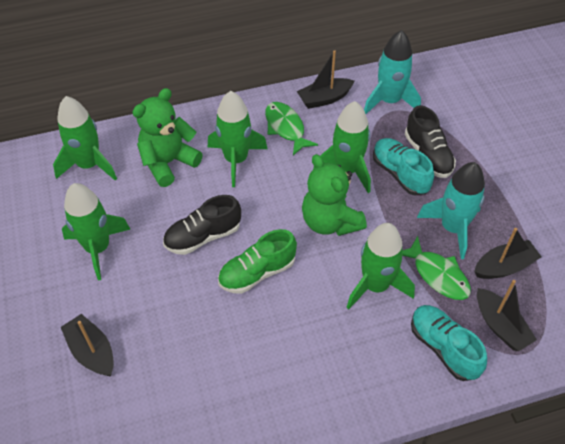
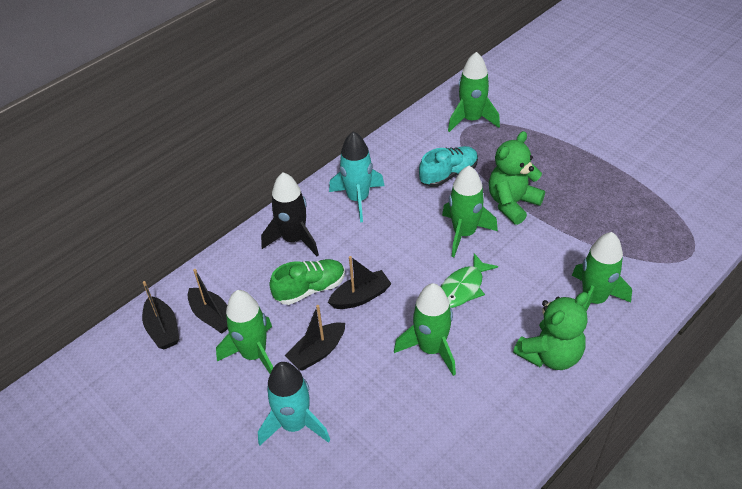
black rocket: 0 -> 1
black shoe: 2 -> 0
green fish: 2 -> 1
turquoise shoe: 2 -> 1

